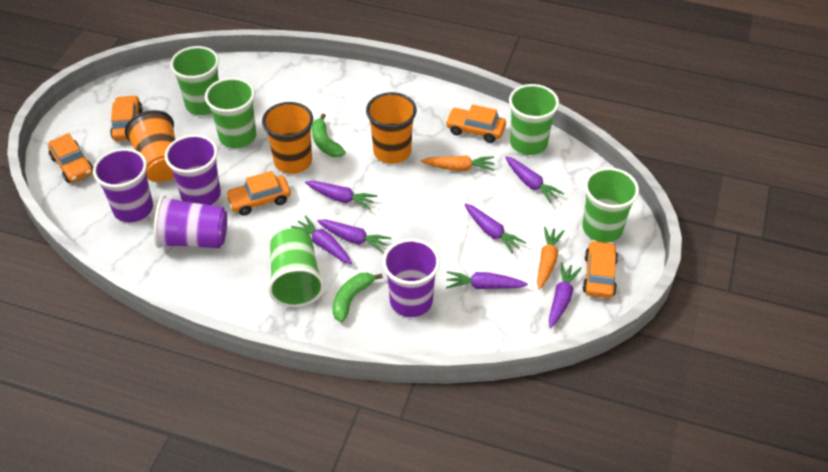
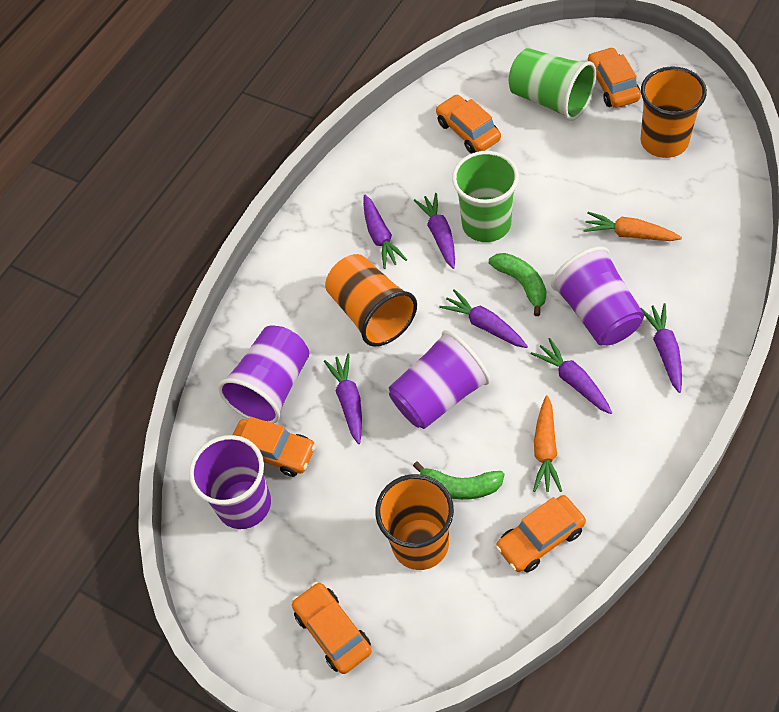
green cup: 5 -> 2
purple carrot: 7 -> 6

